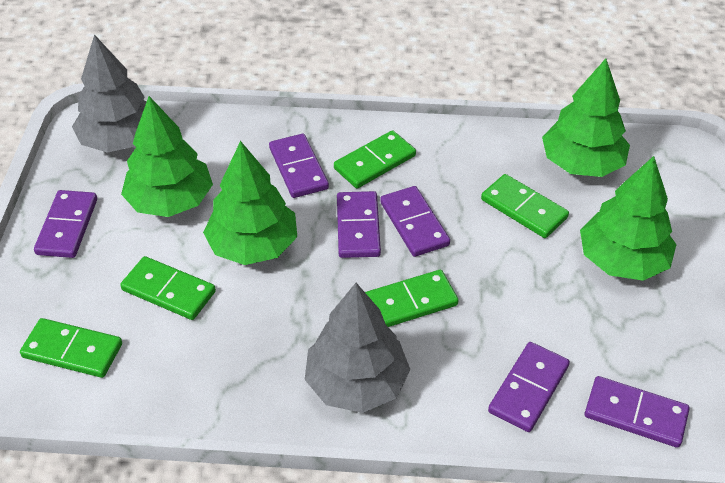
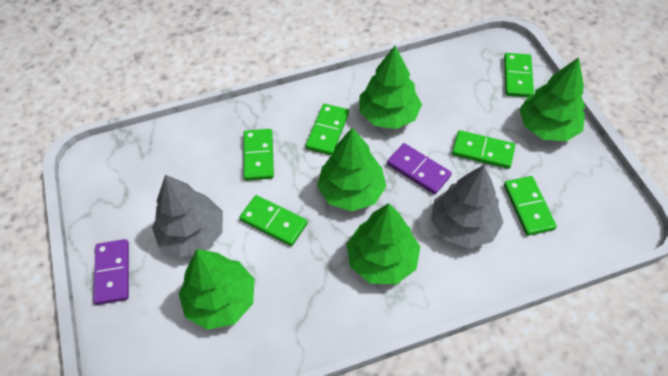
green domino: 5 -> 6
green tree: 4 -> 5
purple domino: 6 -> 2

